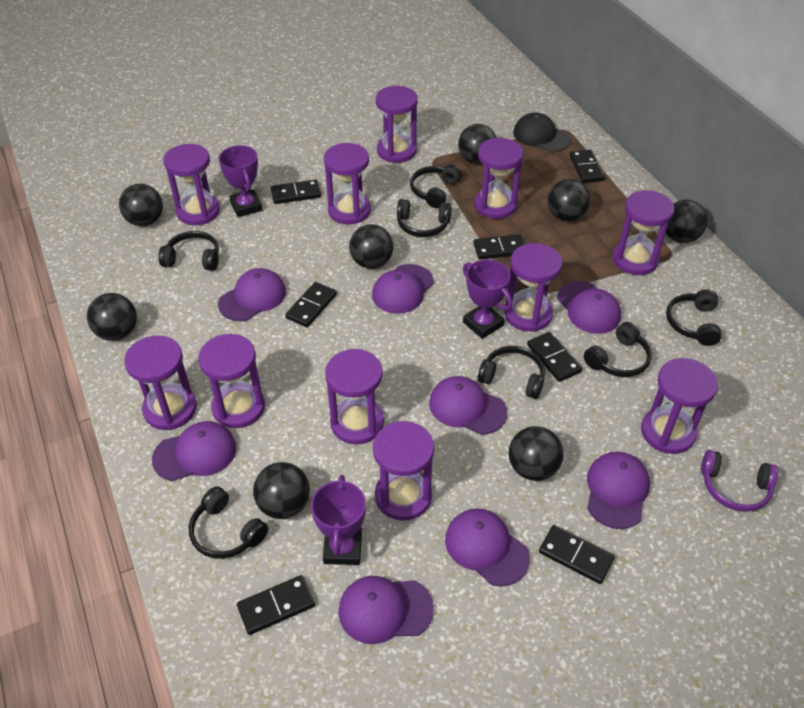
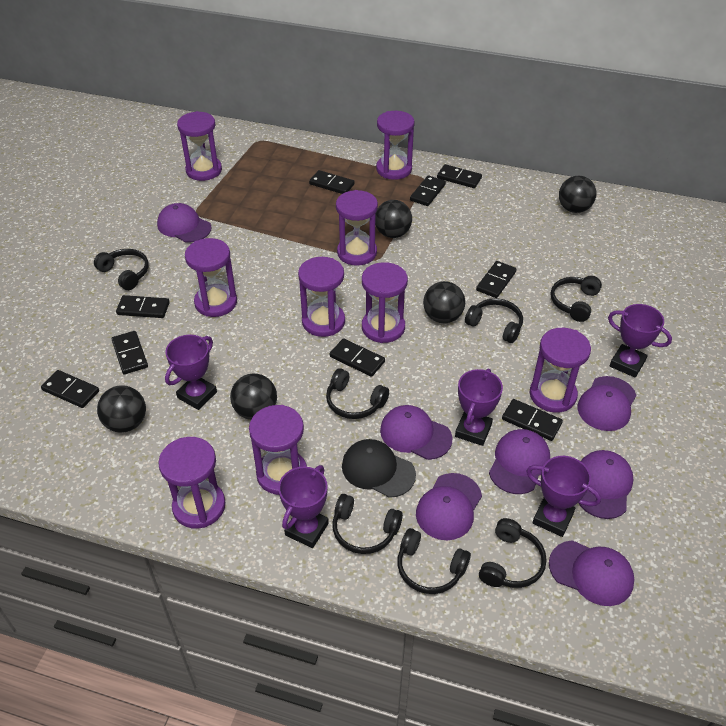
black ball: 8 -> 5
black domino: 7 -> 9
purple cap: 8 -> 7
purple headphones: 1 -> 0
purple hourglass: 11 -> 9
purple trophy: 3 -> 5

